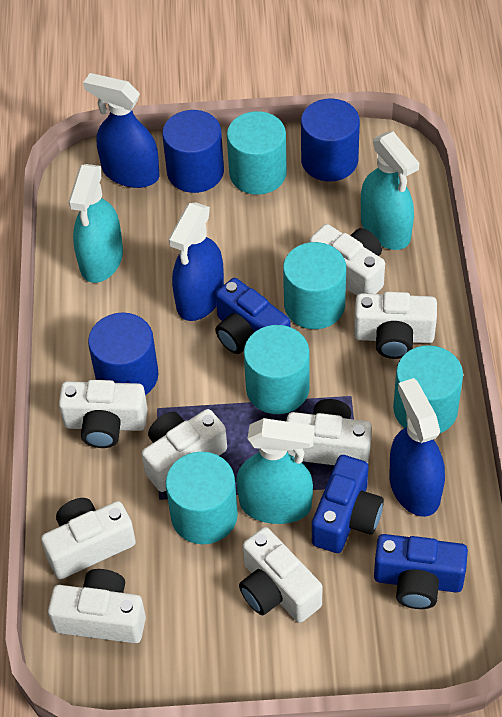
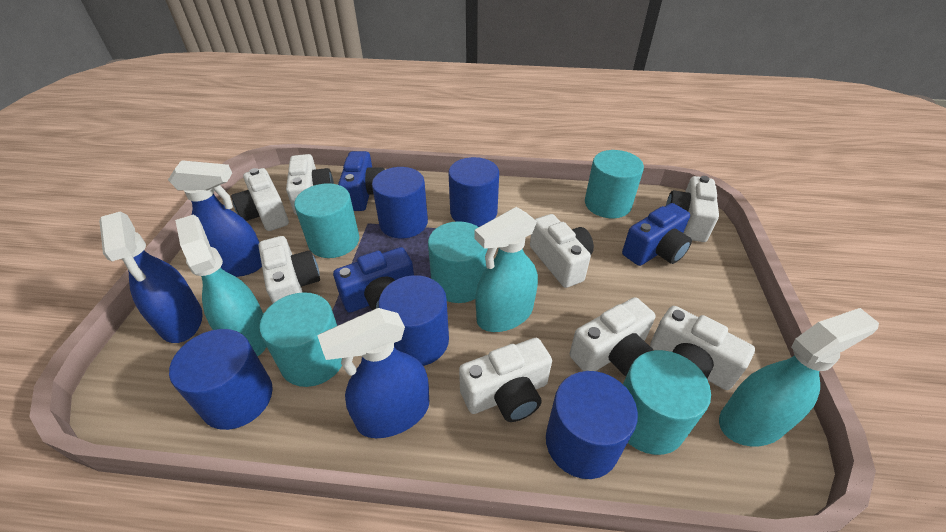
blue cylinder: 3 -> 5

